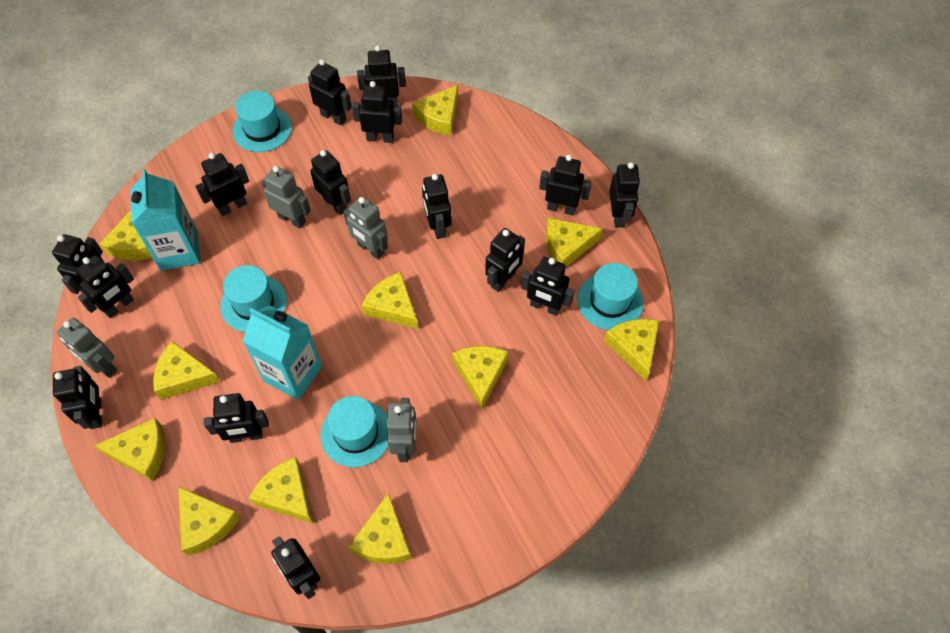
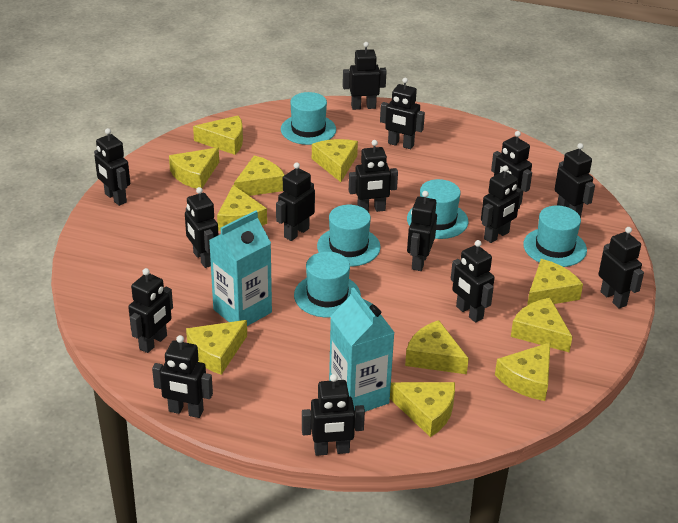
grey robot: 4 -> 0
turquoise hat: 4 -> 5

